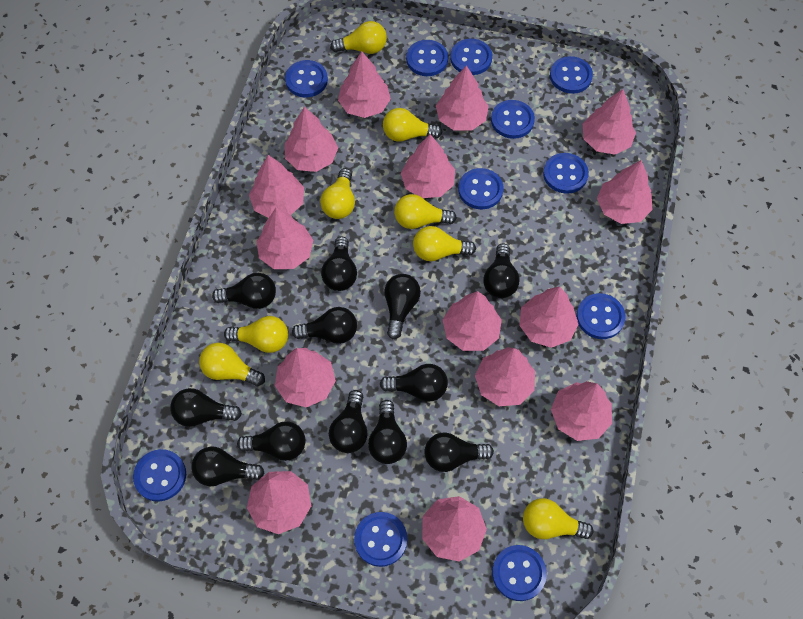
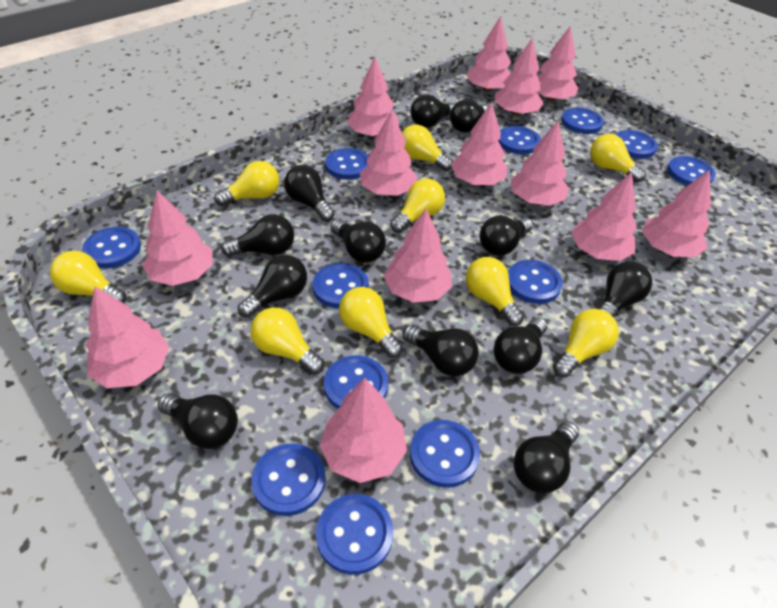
blue button: 11 -> 12
pink tree: 15 -> 13
yellow light bulb: 8 -> 9

